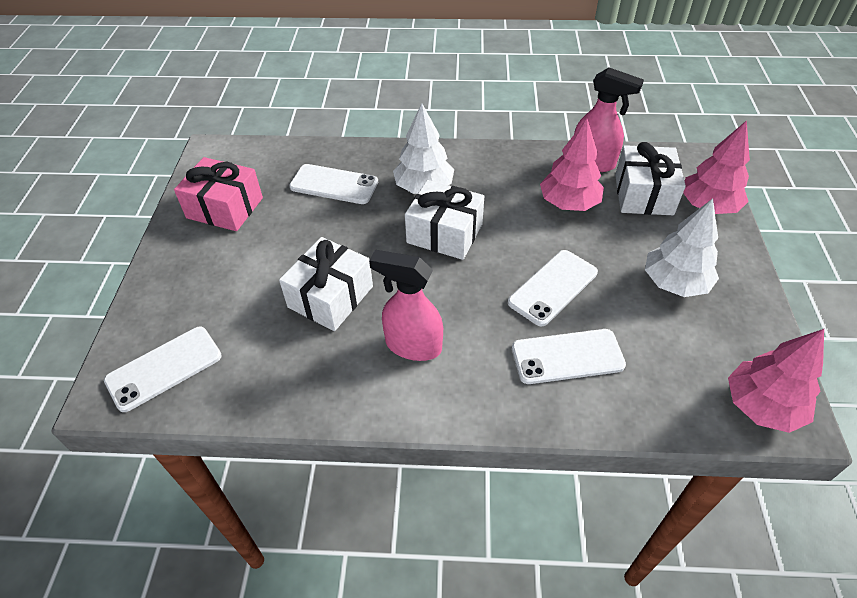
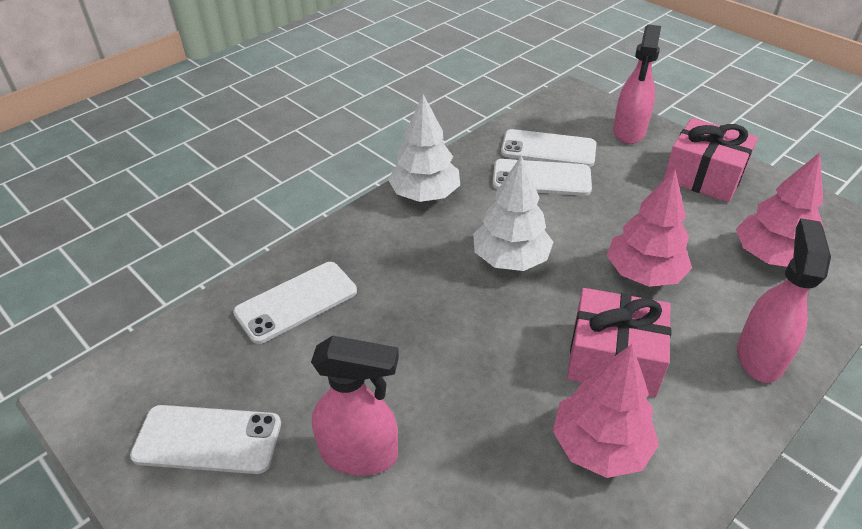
pink gift: 1 -> 2
pink spray bottle: 2 -> 3
white gift: 3 -> 0

